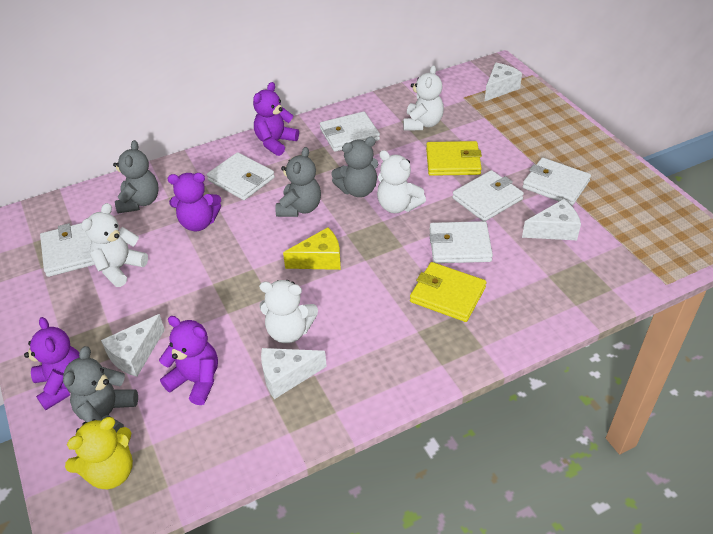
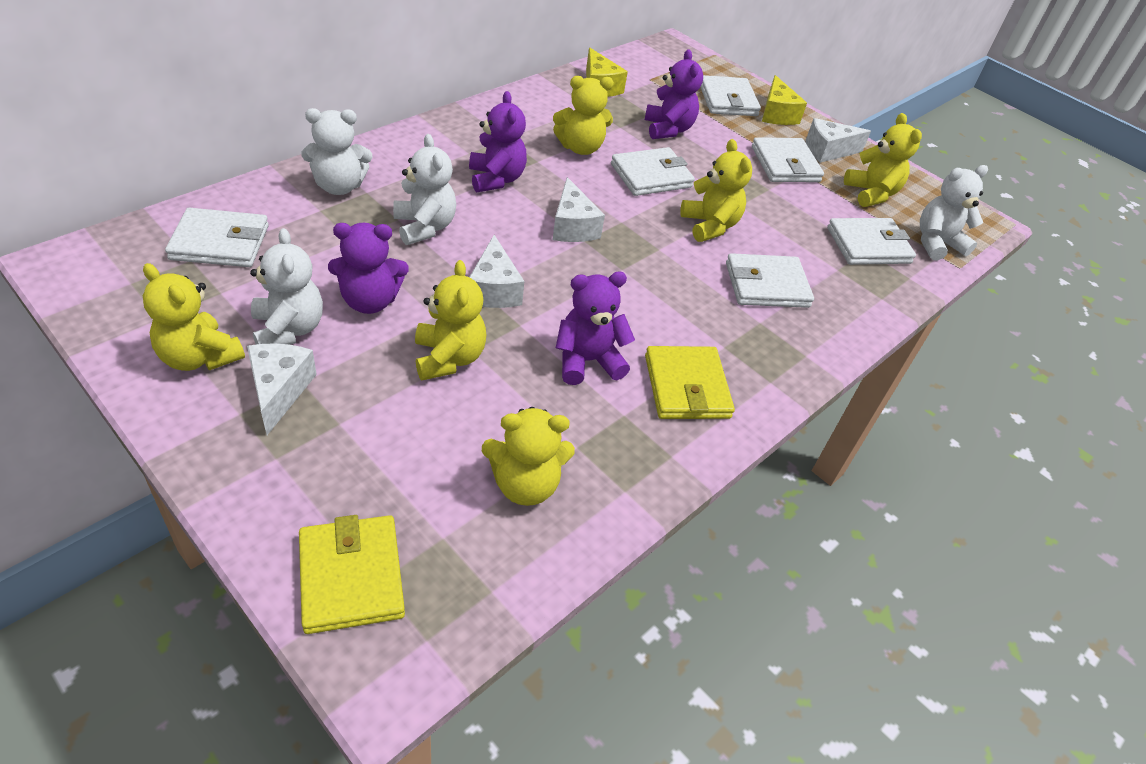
grey teddy bear: 4 -> 0
yellow cheese: 1 -> 2
yellow teddy bear: 1 -> 6

